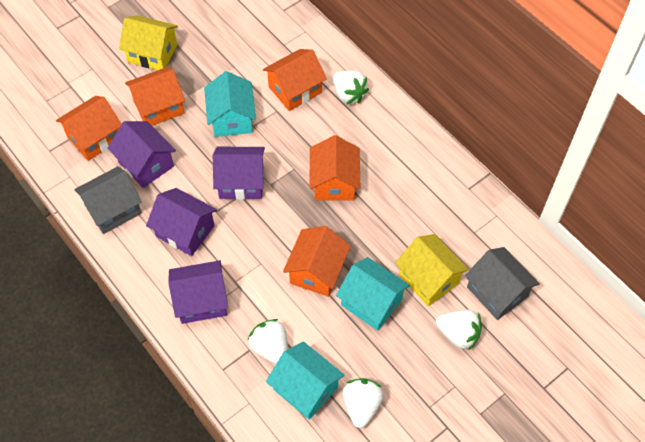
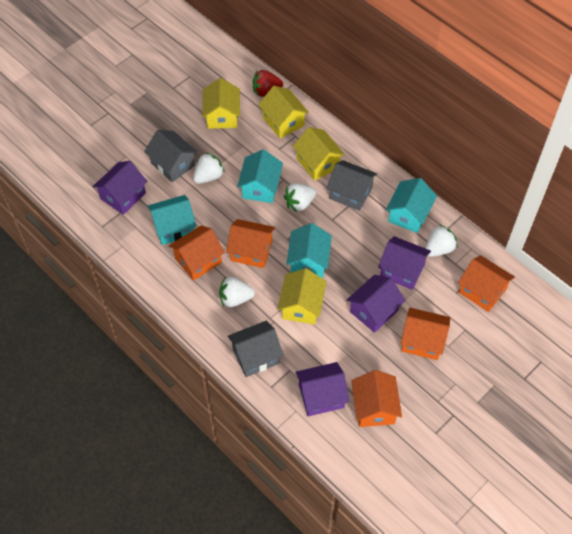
grey house: 2 -> 3
red strawberry: 0 -> 1
turquoise house: 3 -> 4
yellow house: 2 -> 4

